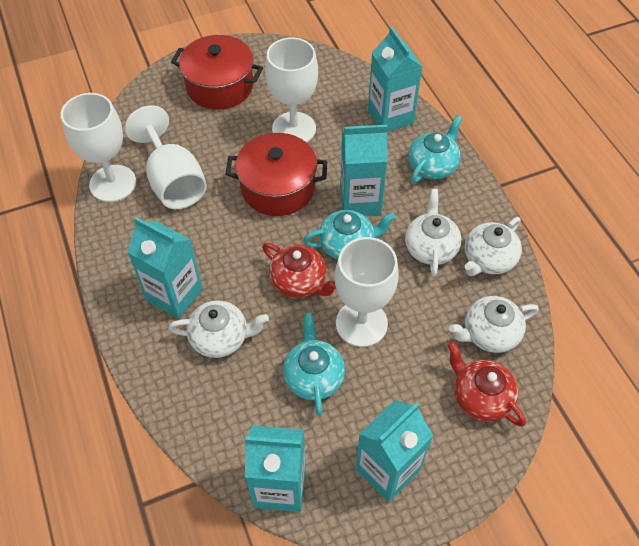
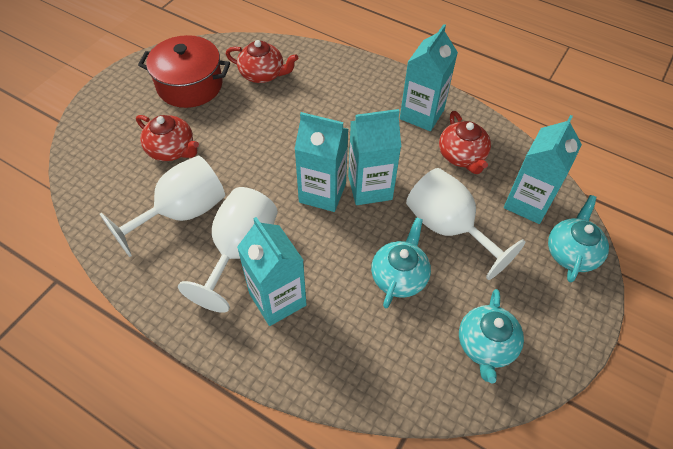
red pot: 2 -> 1
red teapot: 2 -> 3
white goblet: 4 -> 3
white teapot: 4 -> 0

